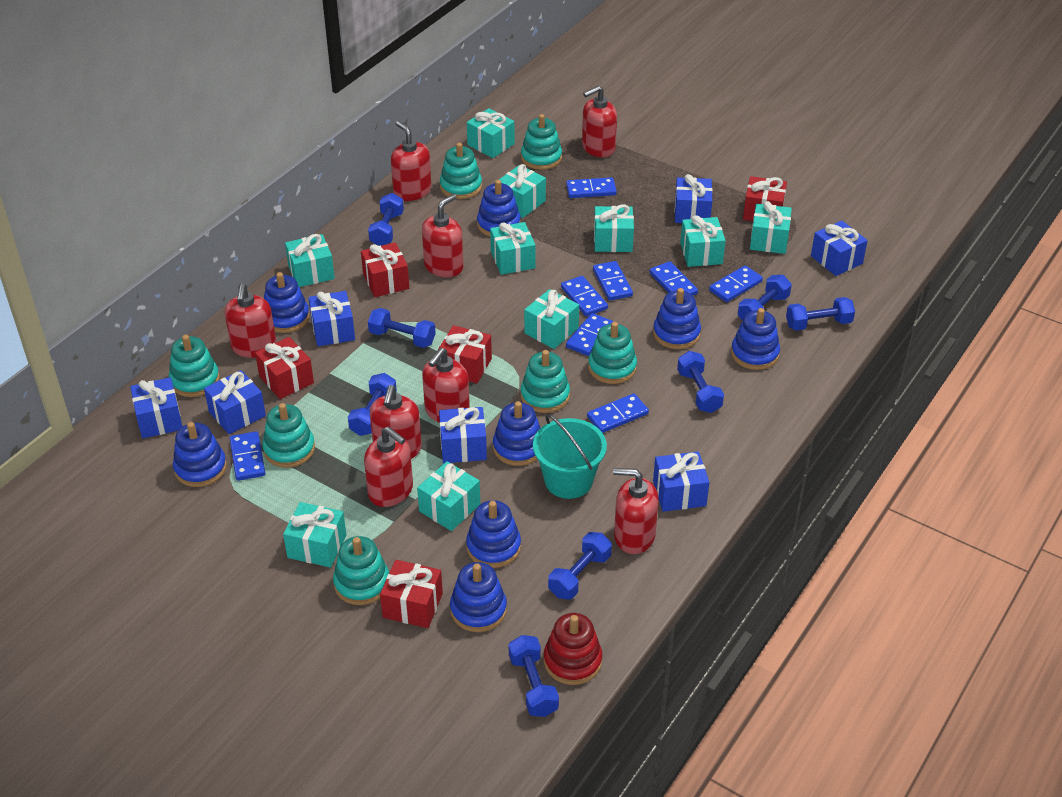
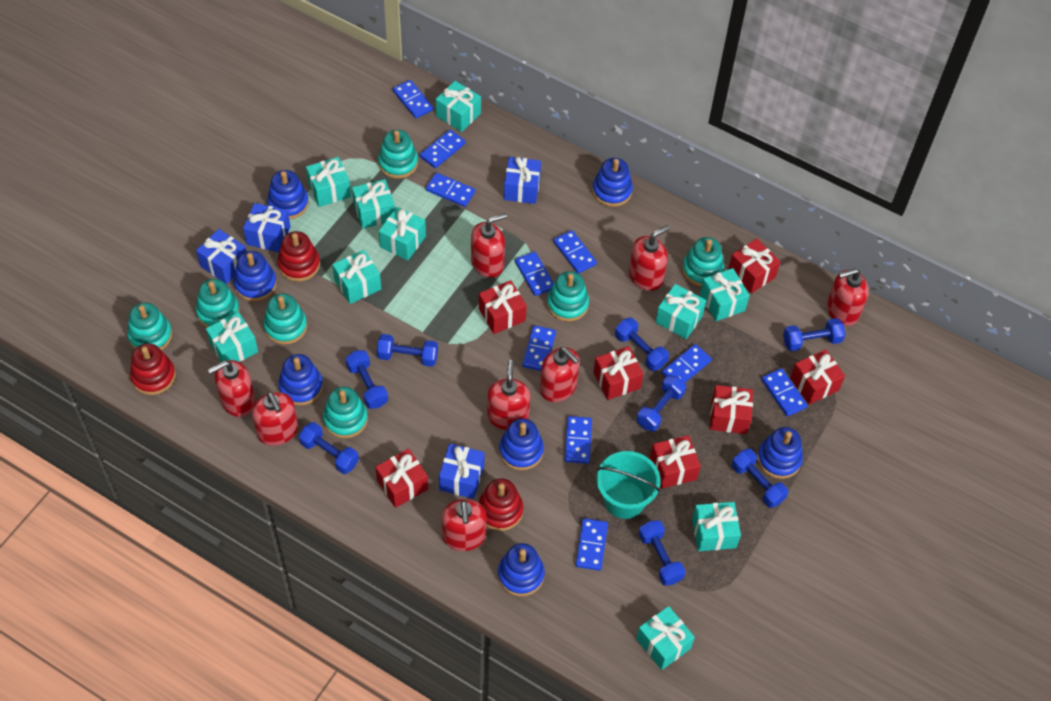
blue domino: 8 -> 10
blue gift: 7 -> 4
blue stacking toy: 8 -> 7
red gift: 5 -> 7
red stacking toy: 1 -> 3

